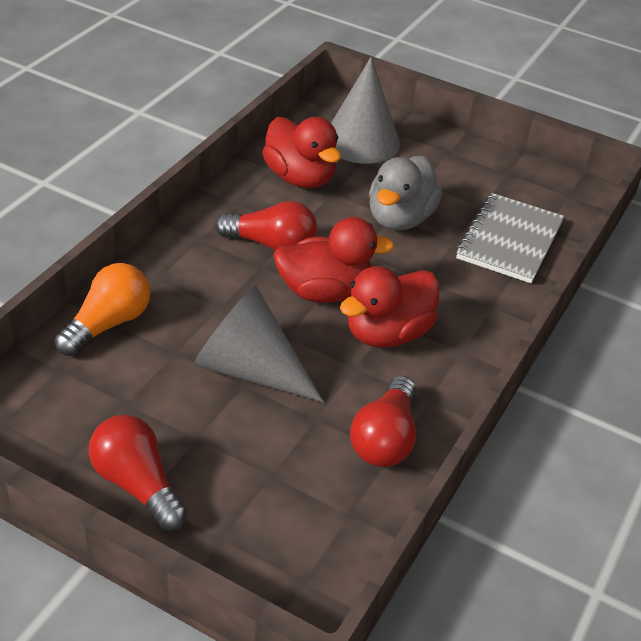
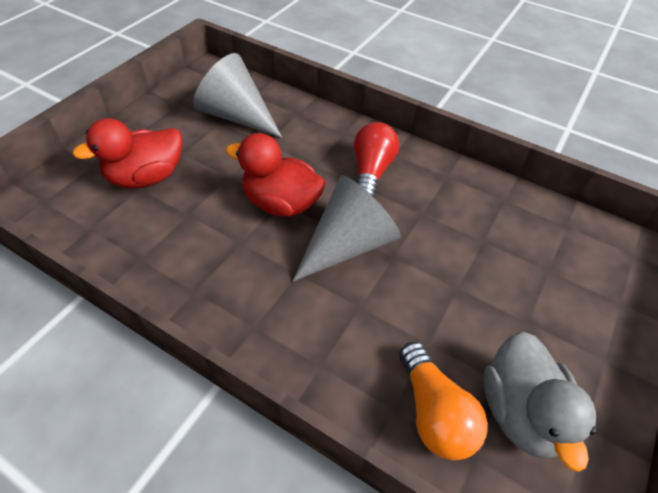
grey notebook: 1 -> 0
red duck: 3 -> 2
red light bulb: 3 -> 1

